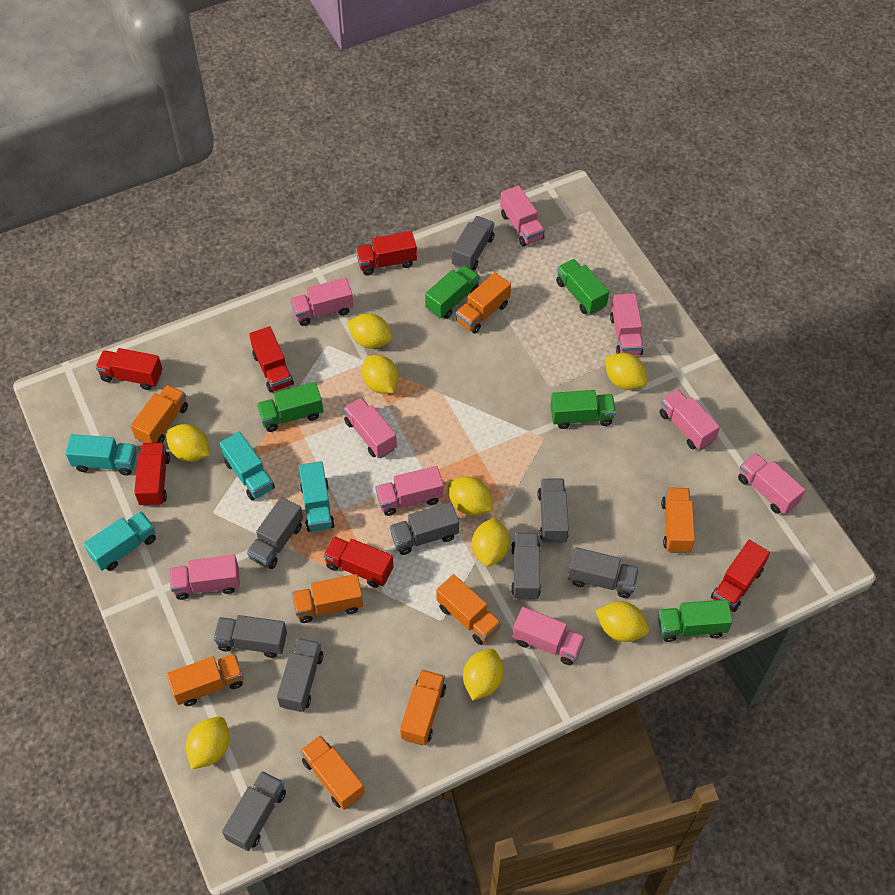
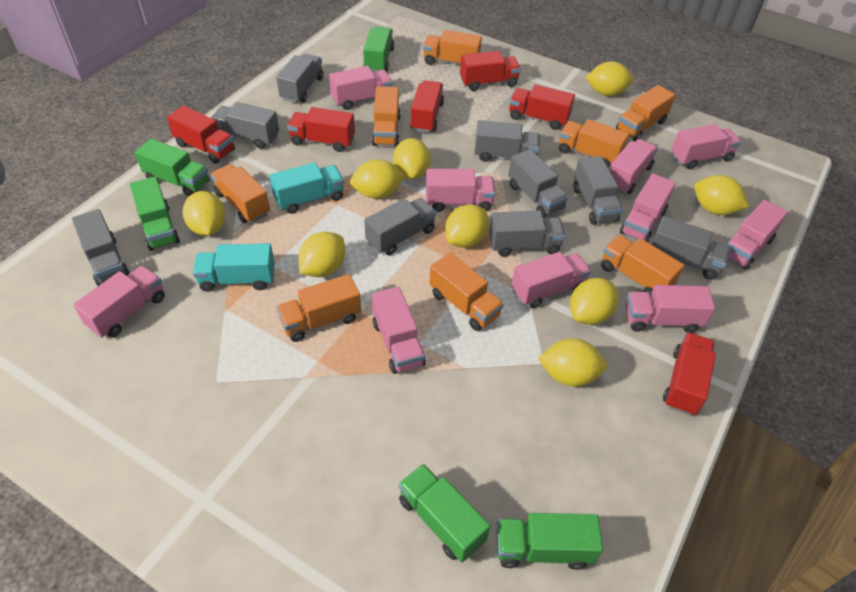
pink truck: 9 -> 10
turquoise truck: 4 -> 2

